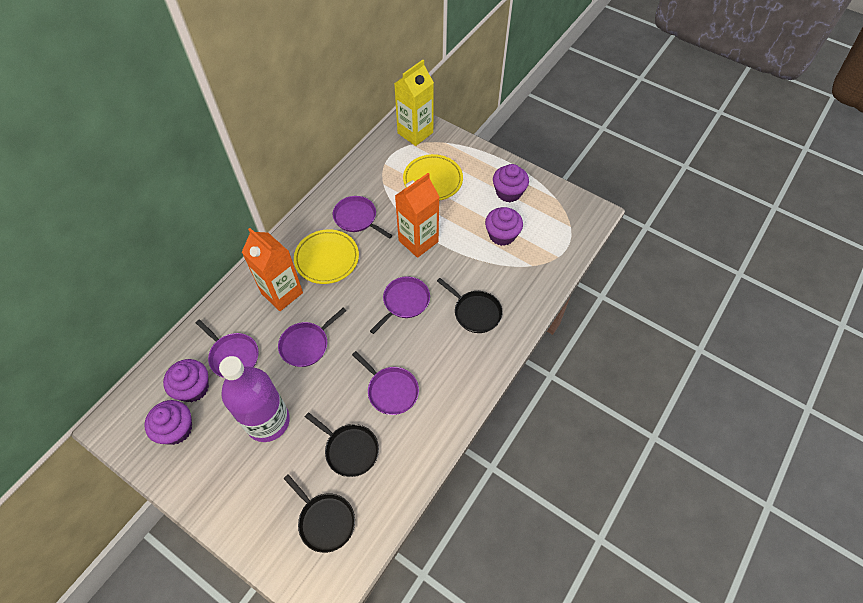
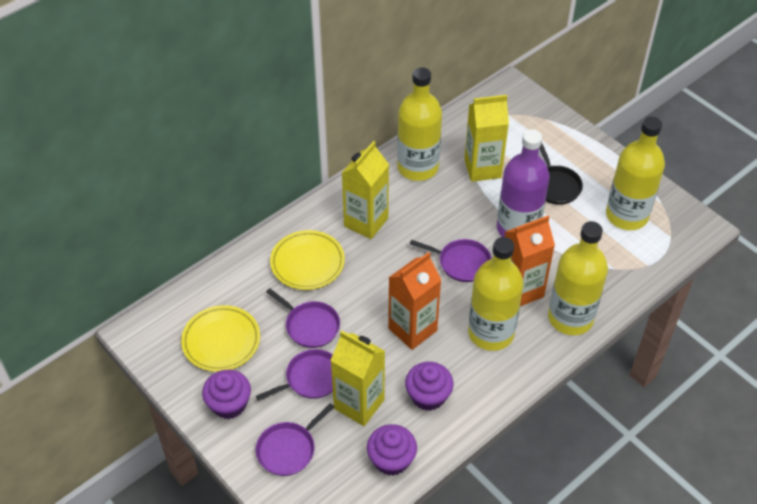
black pan: 3 -> 1
purple cupcake: 4 -> 3
purple pan: 5 -> 4
yellow bottle: 0 -> 4
yellow carton: 1 -> 3

